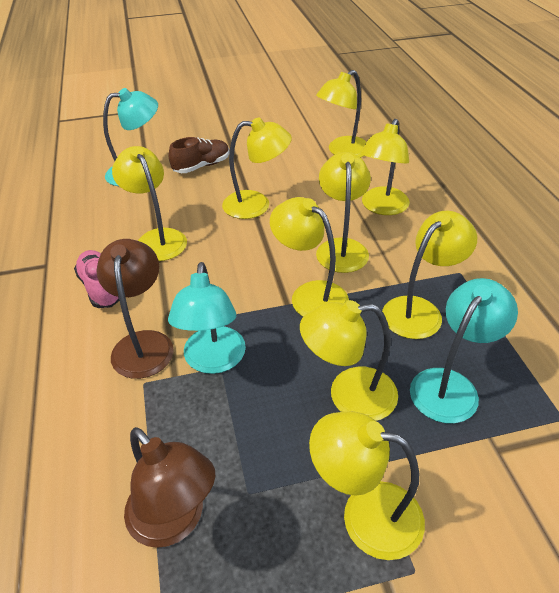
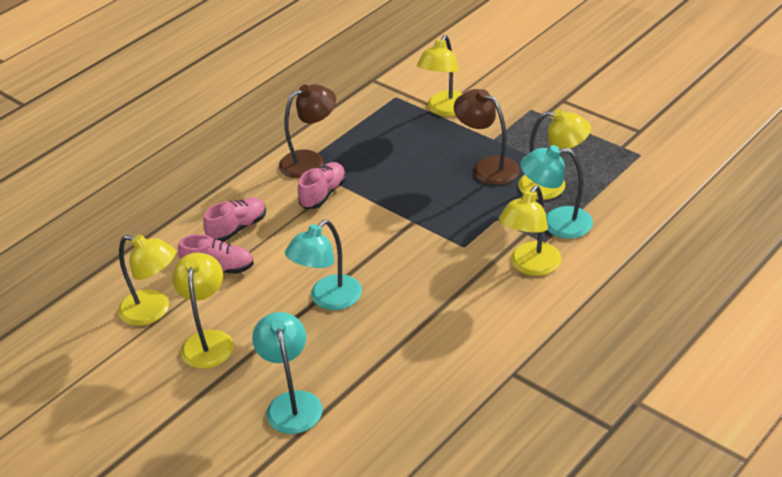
brown shoe: 1 -> 0
pink shoe: 1 -> 3
yellow lamp: 9 -> 5

